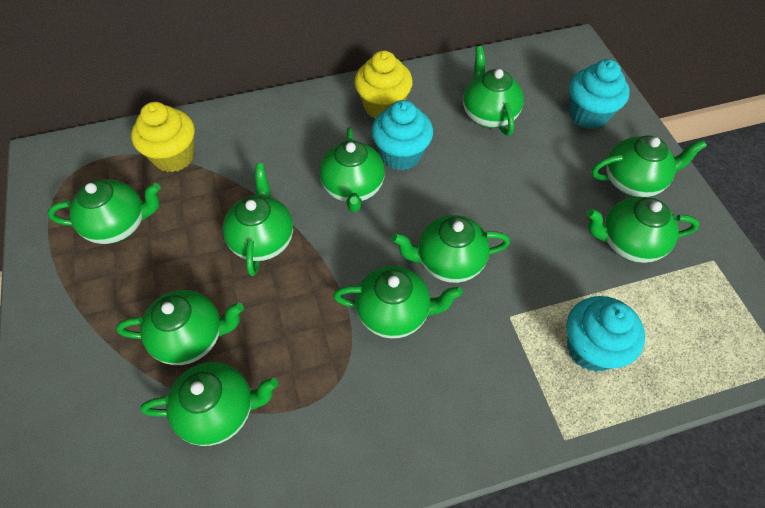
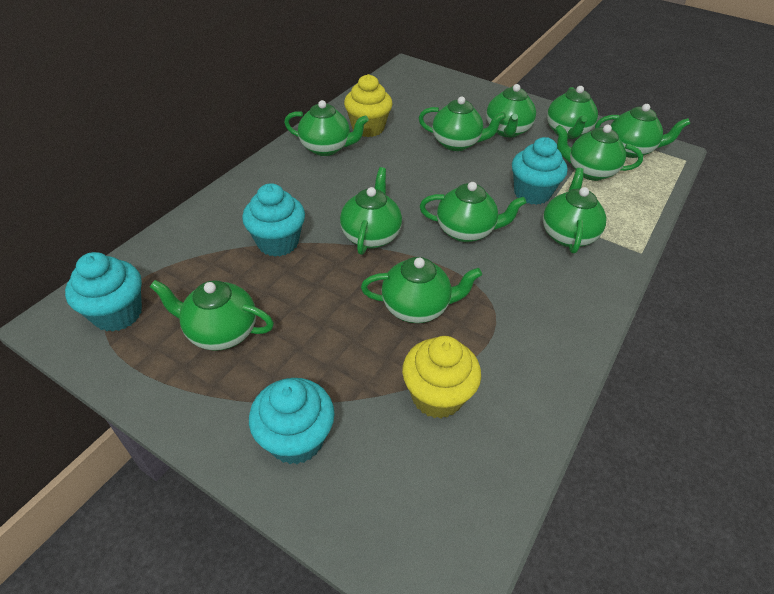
green teapot: 10 -> 11
turquoise cupcake: 3 -> 4

